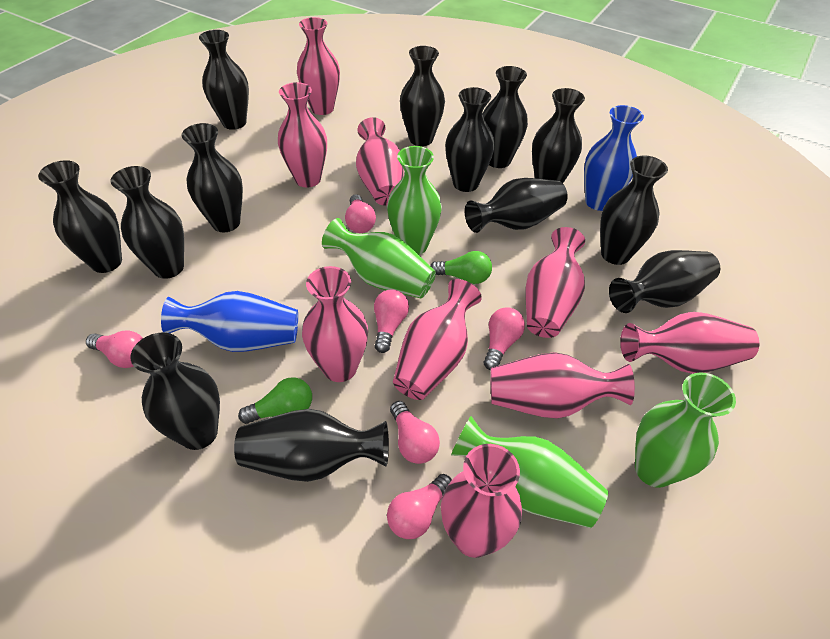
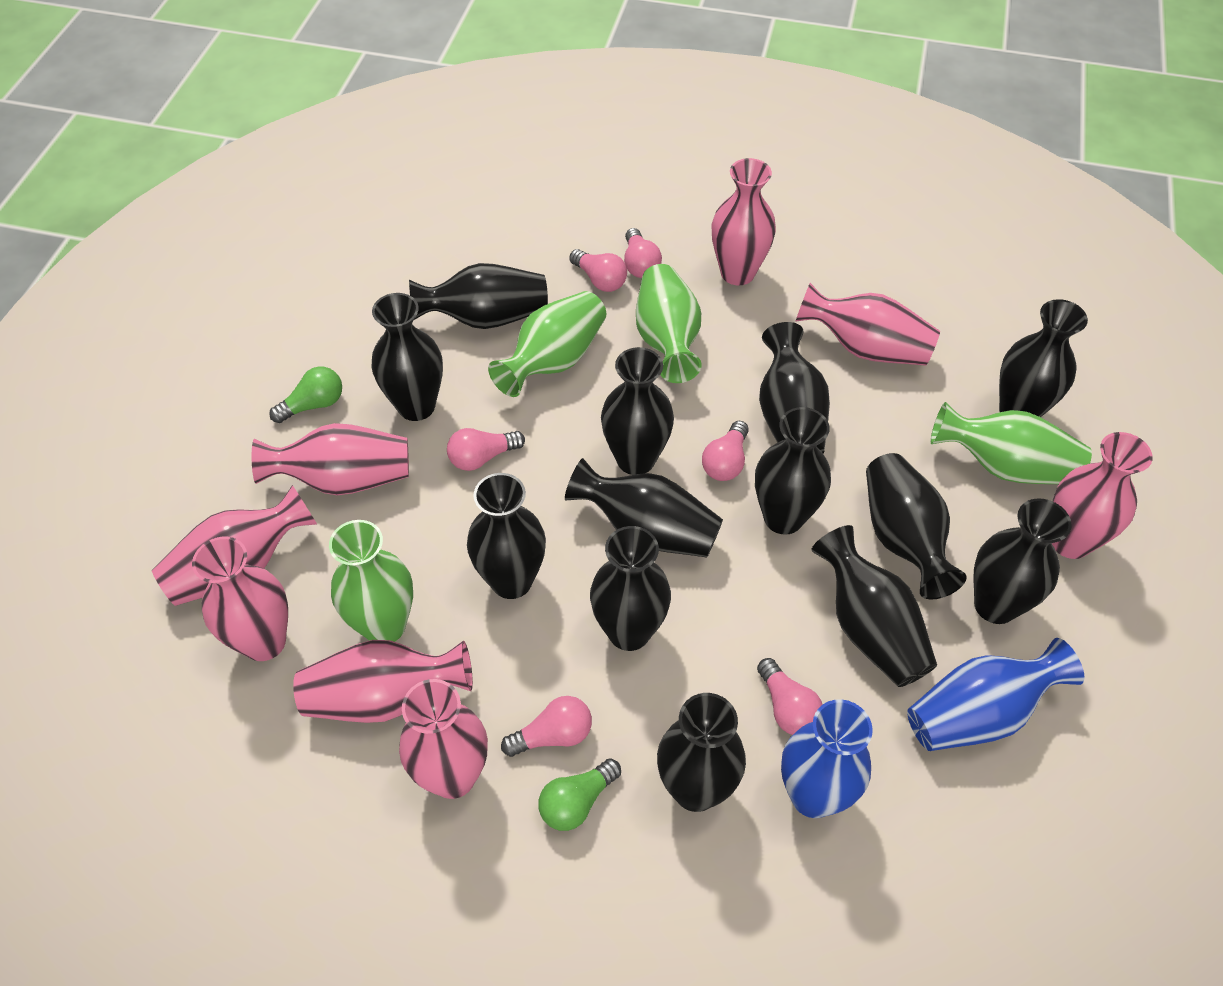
pink vase: 9 -> 8

